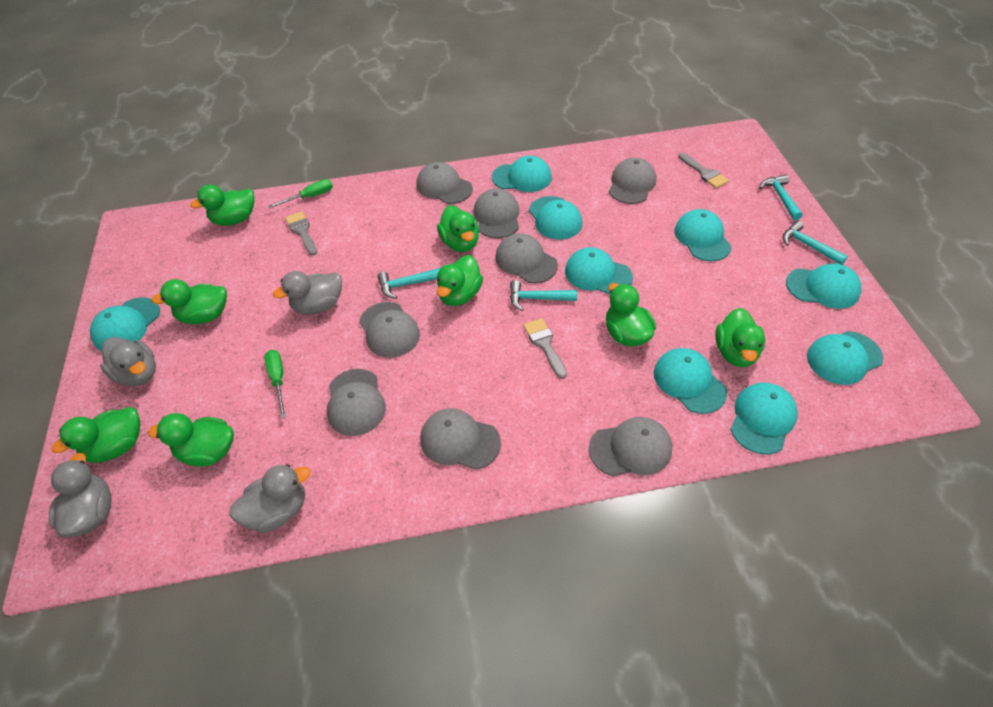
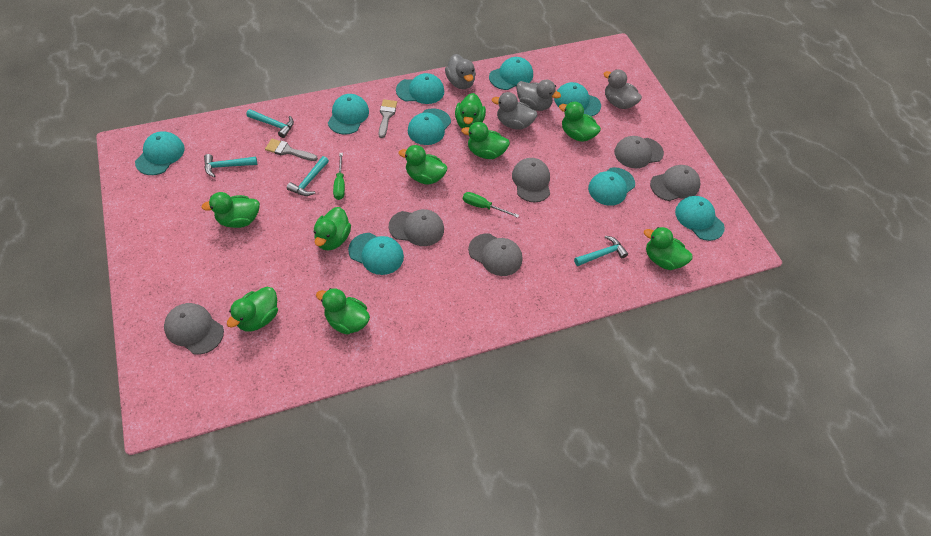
green duck: 8 -> 9
grey brush: 3 -> 2
grey cap: 8 -> 6

